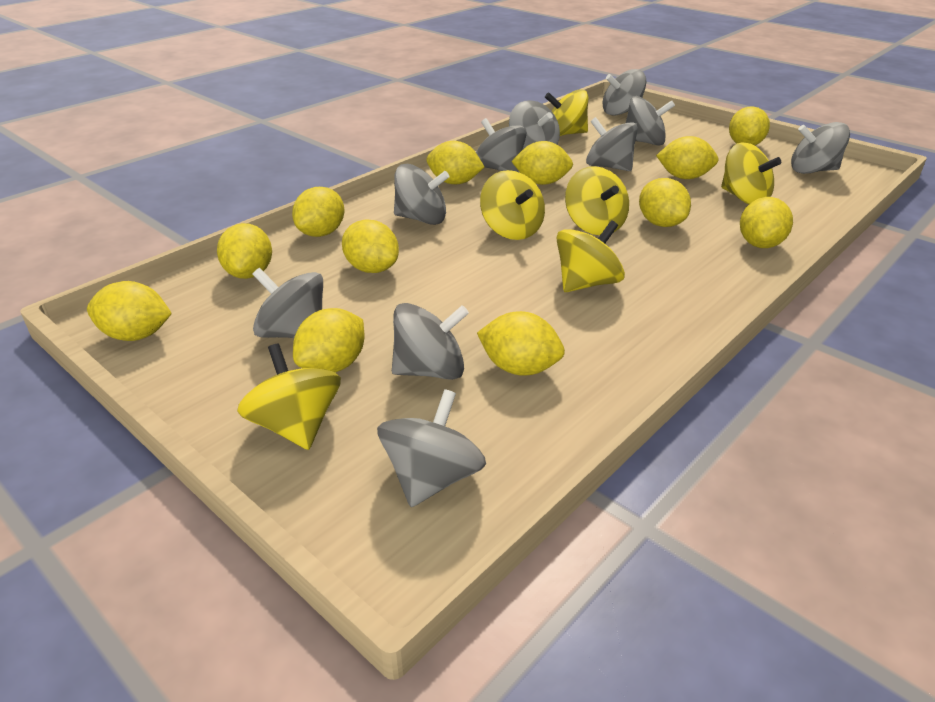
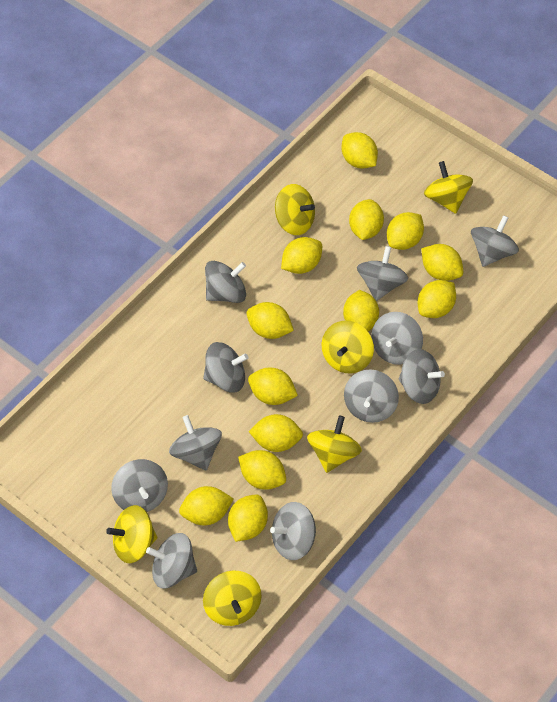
grey spinning top: 10 -> 11
yellow lemon: 12 -> 13

